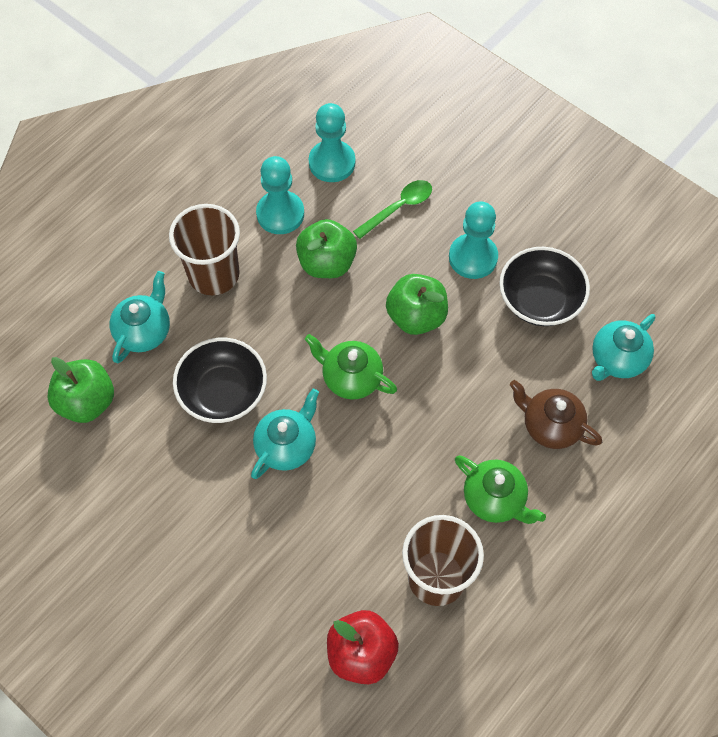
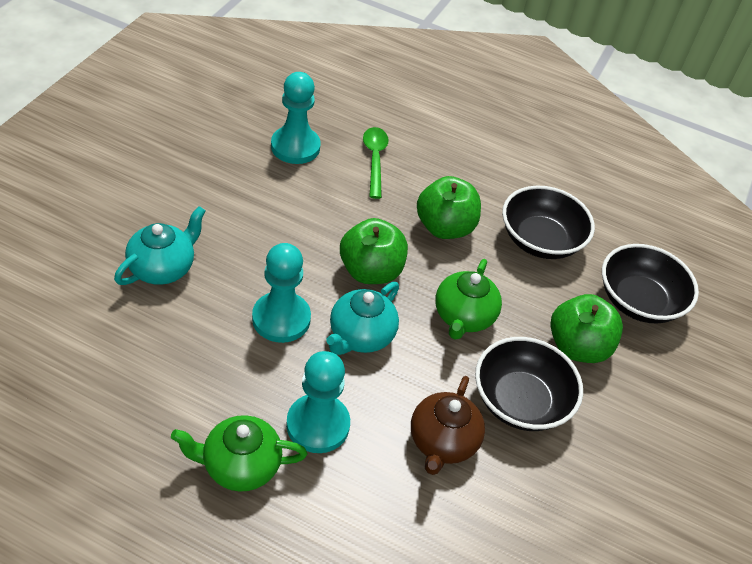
black bowl: 2 -> 3
brown cup: 2 -> 0
red apple: 1 -> 0
turquoise teapot: 3 -> 2

